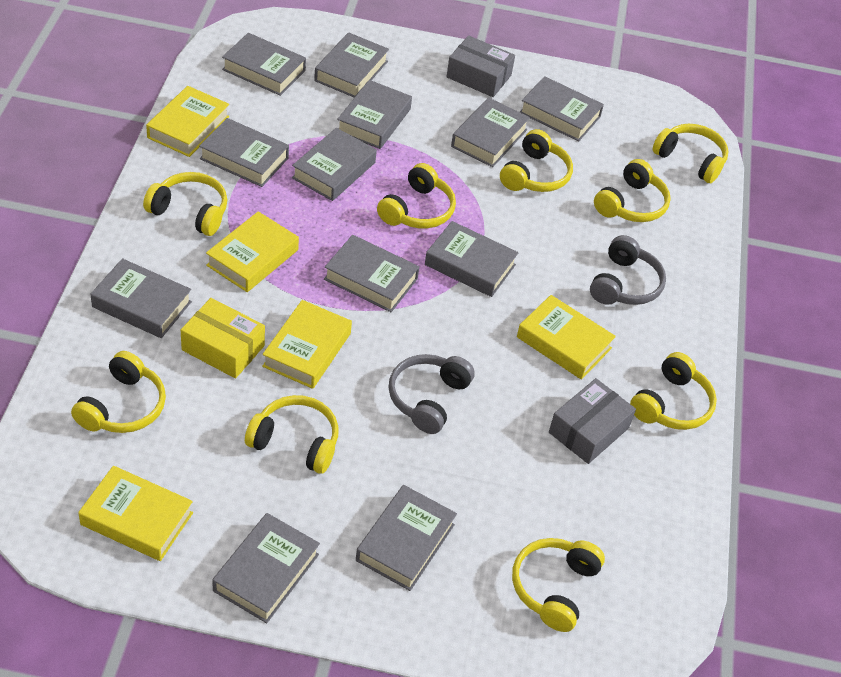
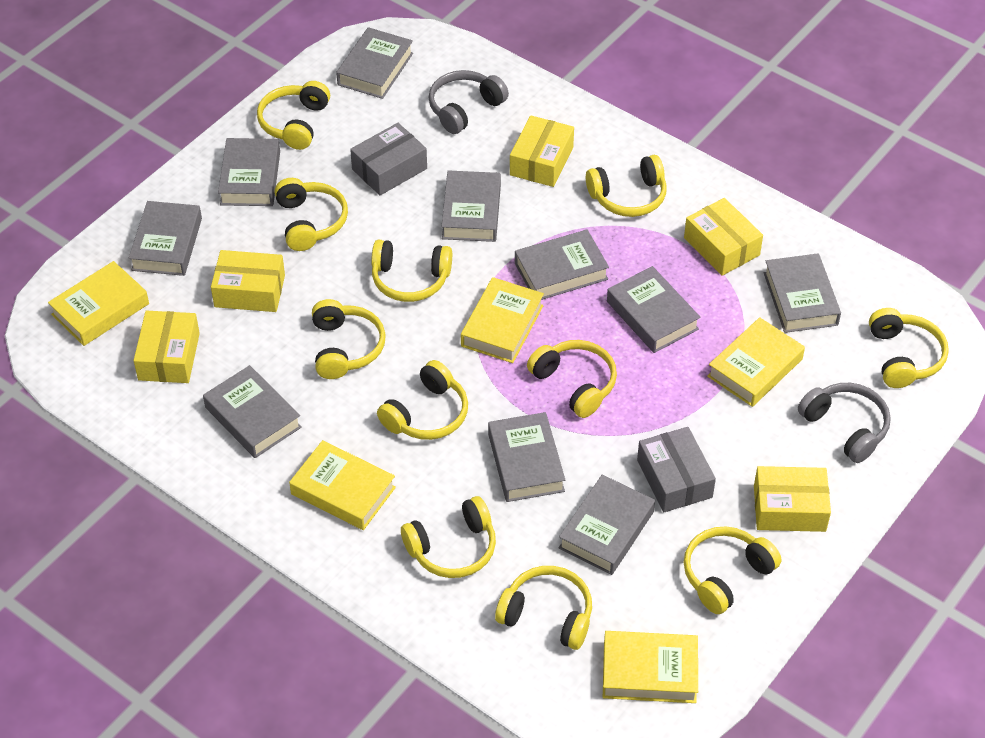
grey book: 12 -> 10
yellow box: 1 -> 5
yellow headphones: 9 -> 11

